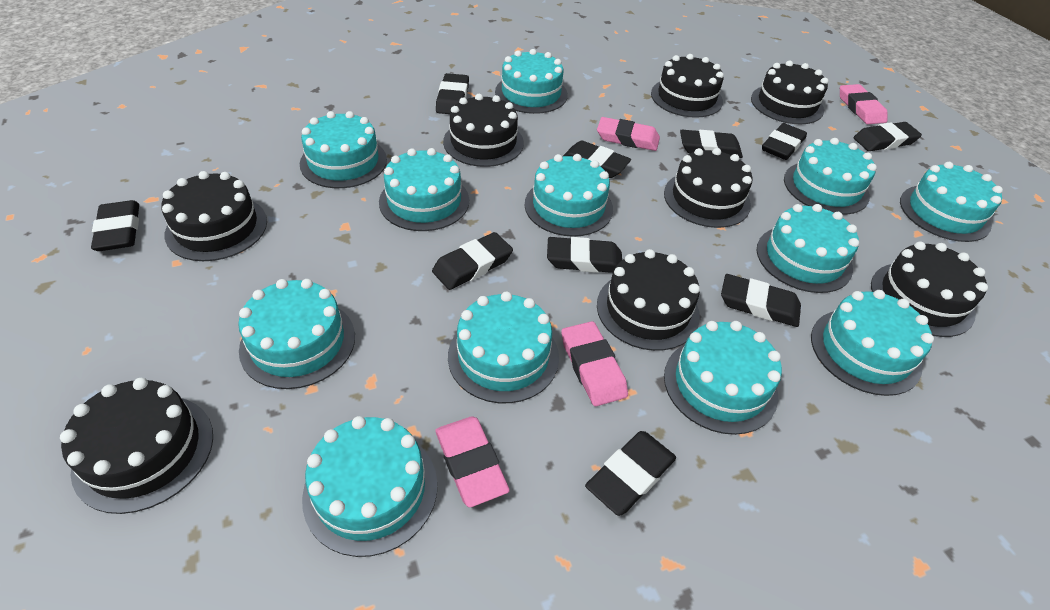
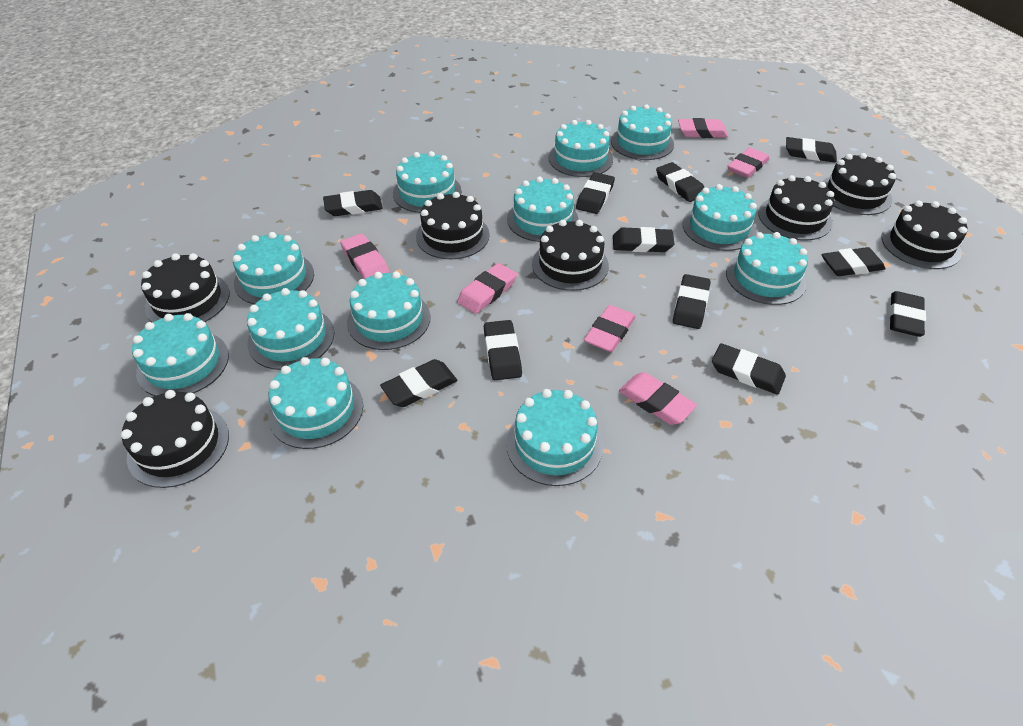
black cake: 8 -> 7
black eraser: 10 -> 11
pink eraser: 4 -> 6

